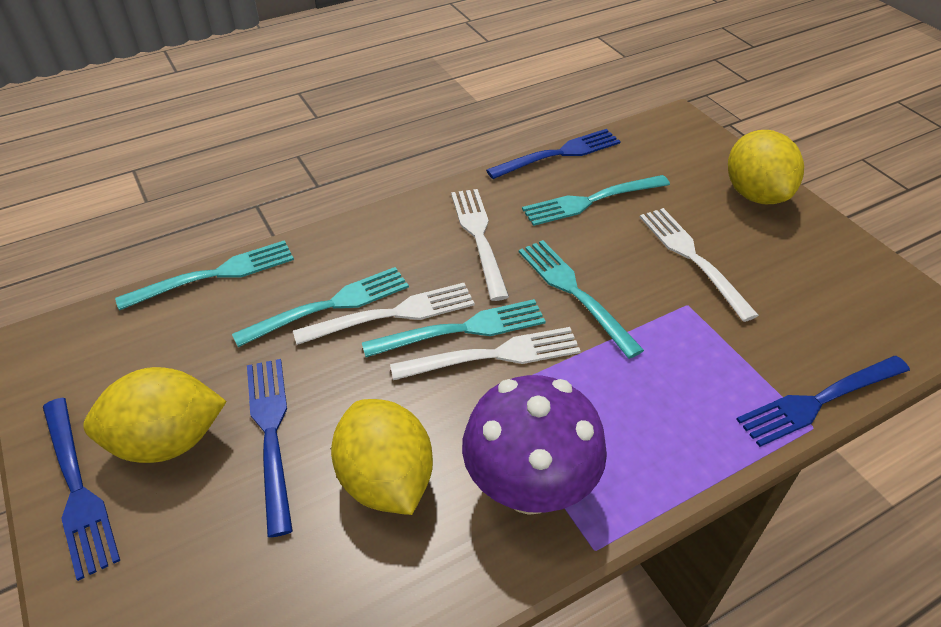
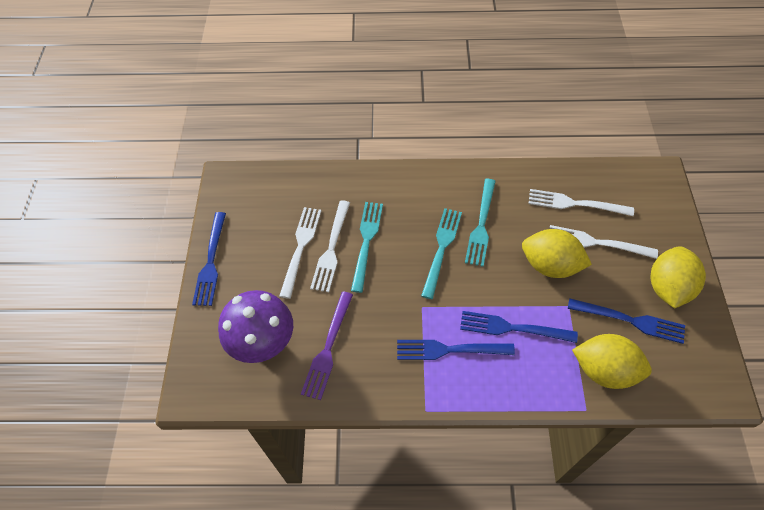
purple fork: 0 -> 1
turquoise fork: 5 -> 3

